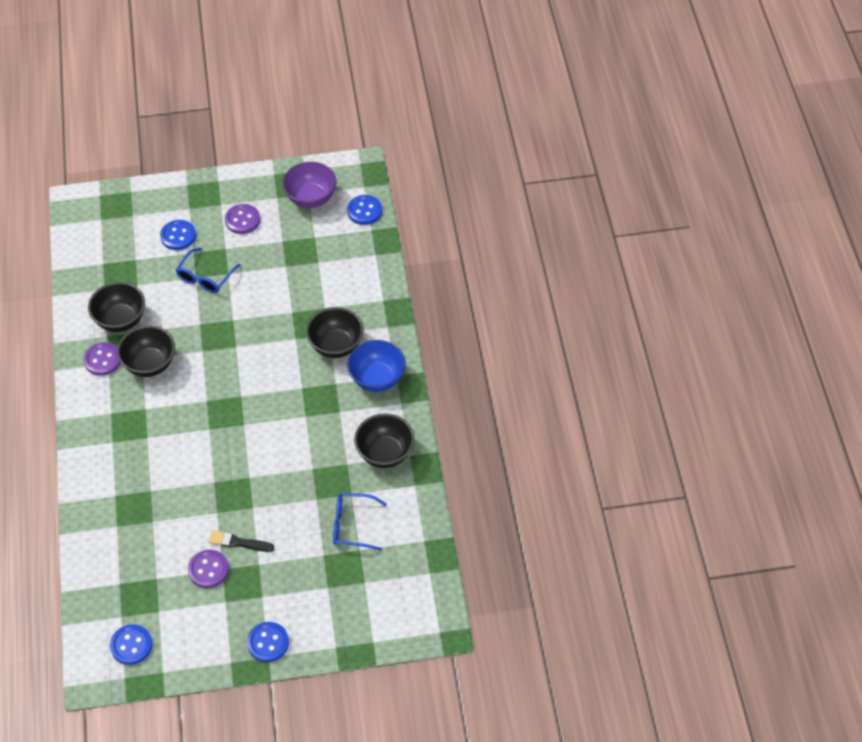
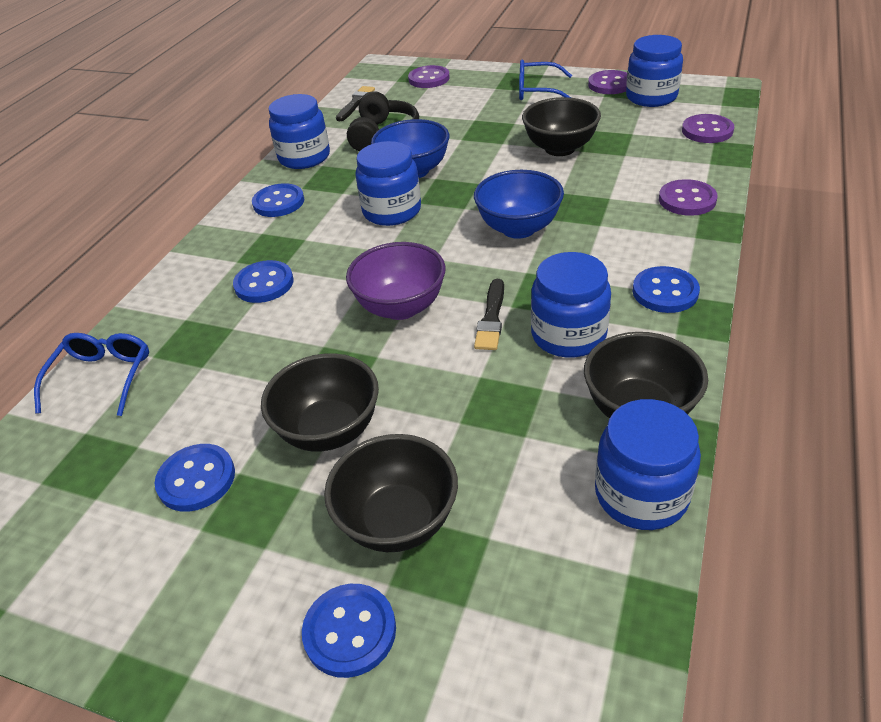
black brush: 1 -> 2
black headphones: 0 -> 1
blue bowl: 1 -> 2
blue button: 4 -> 5
blue jar: 0 -> 5
purple button: 3 -> 4

